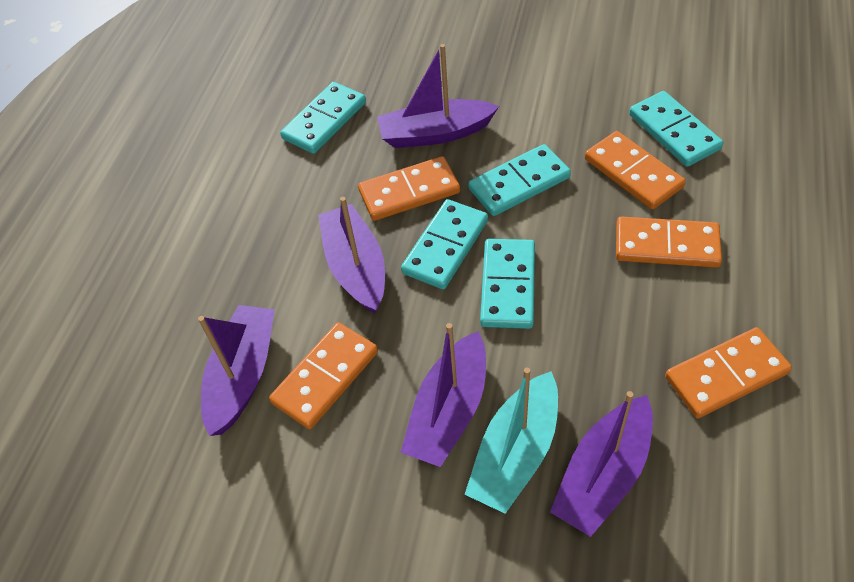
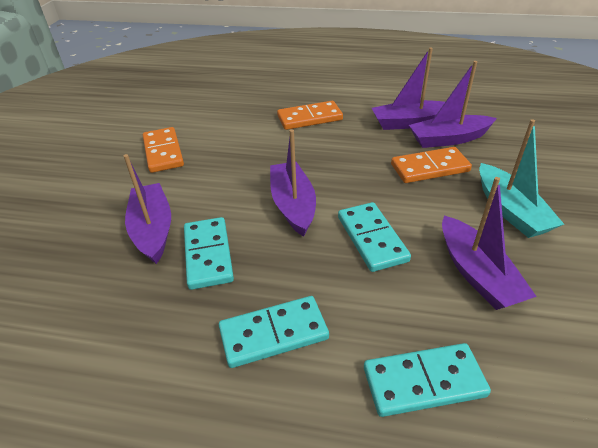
orange domino: 5 -> 3
turquoise domino: 5 -> 4

